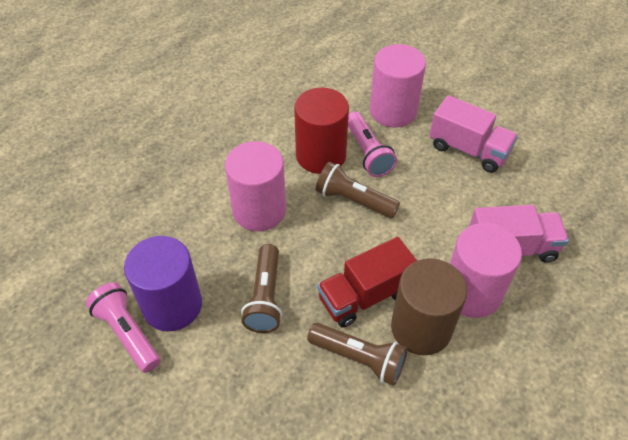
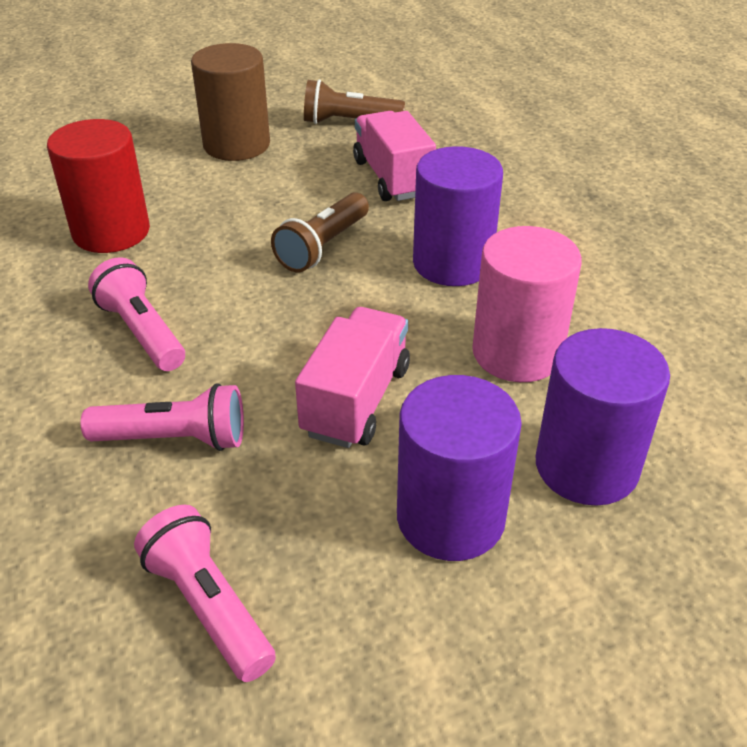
brown flashlight: 3 -> 2
pink cylinder: 3 -> 1
pink flashlight: 2 -> 3
purple cylinder: 1 -> 3
red truck: 1 -> 0

